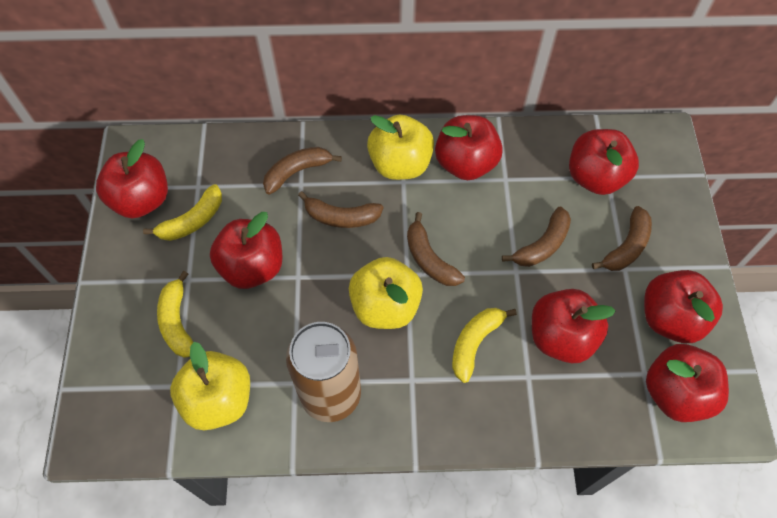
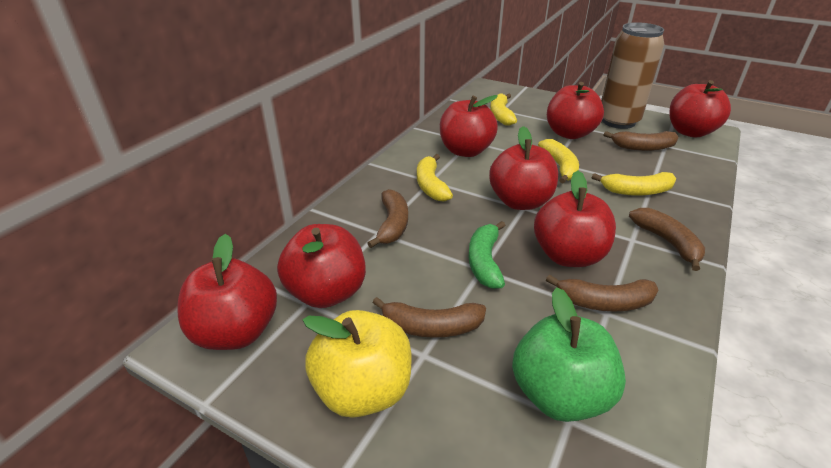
green apple: 0 -> 1
green banana: 0 -> 1
yellow apple: 3 -> 1
yellow banana: 3 -> 4

